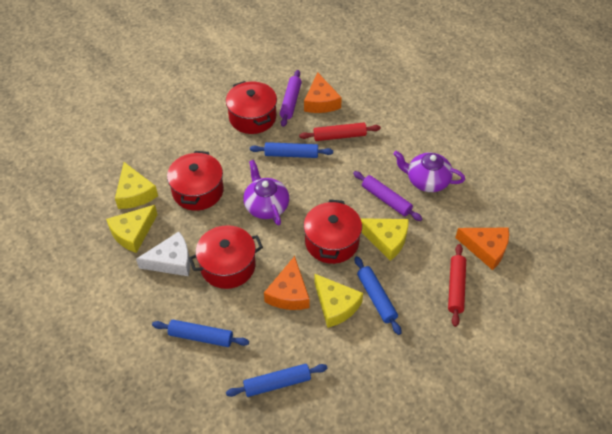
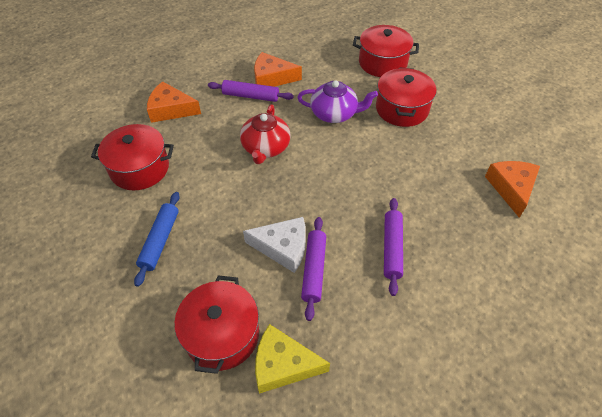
blue rolling pin: 4 -> 1
purple rolling pin: 2 -> 3
purple teapot: 2 -> 1
red rolling pin: 2 -> 0
red teapot: 0 -> 1
yellow cheese: 4 -> 1

